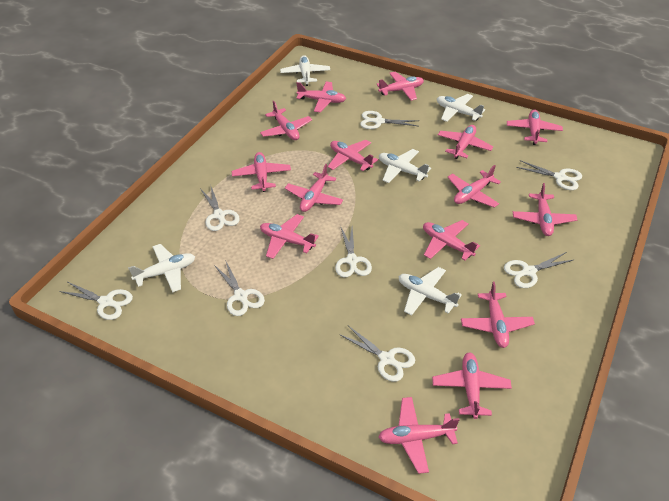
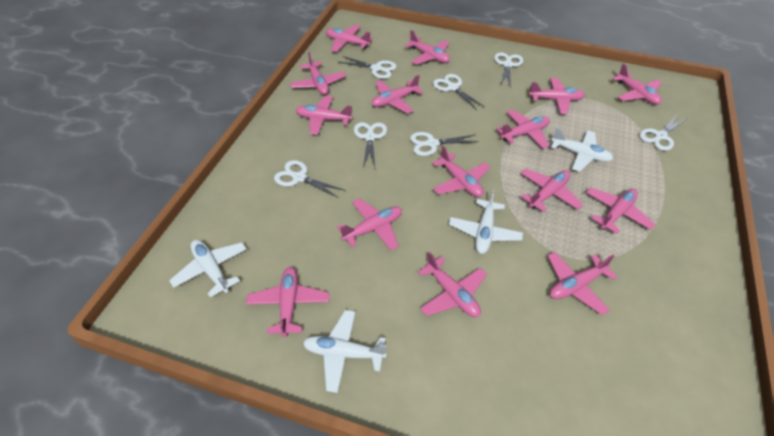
white plane: 5 -> 4
white scissors: 8 -> 7

